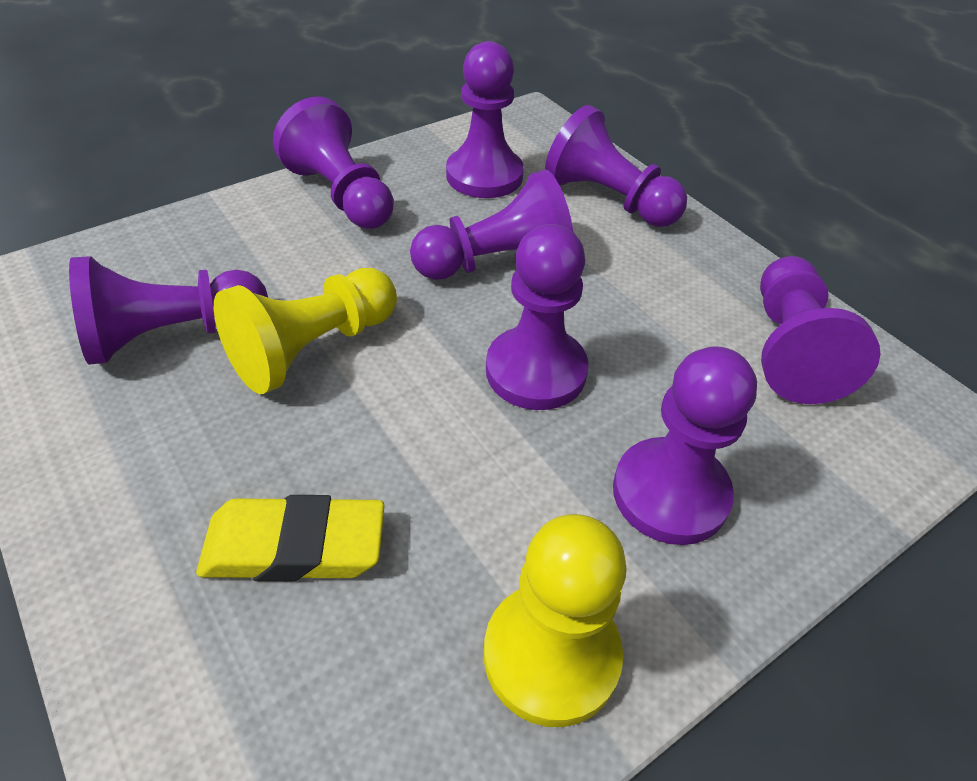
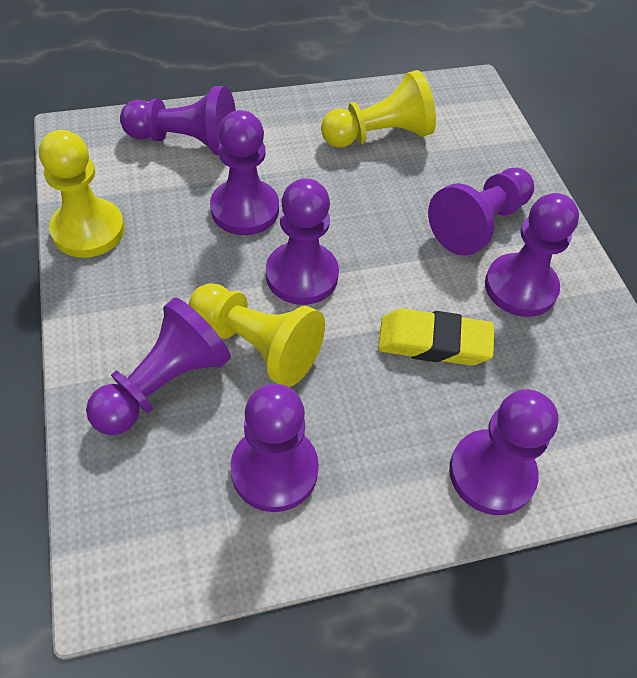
yellow pawn: 2 -> 3

